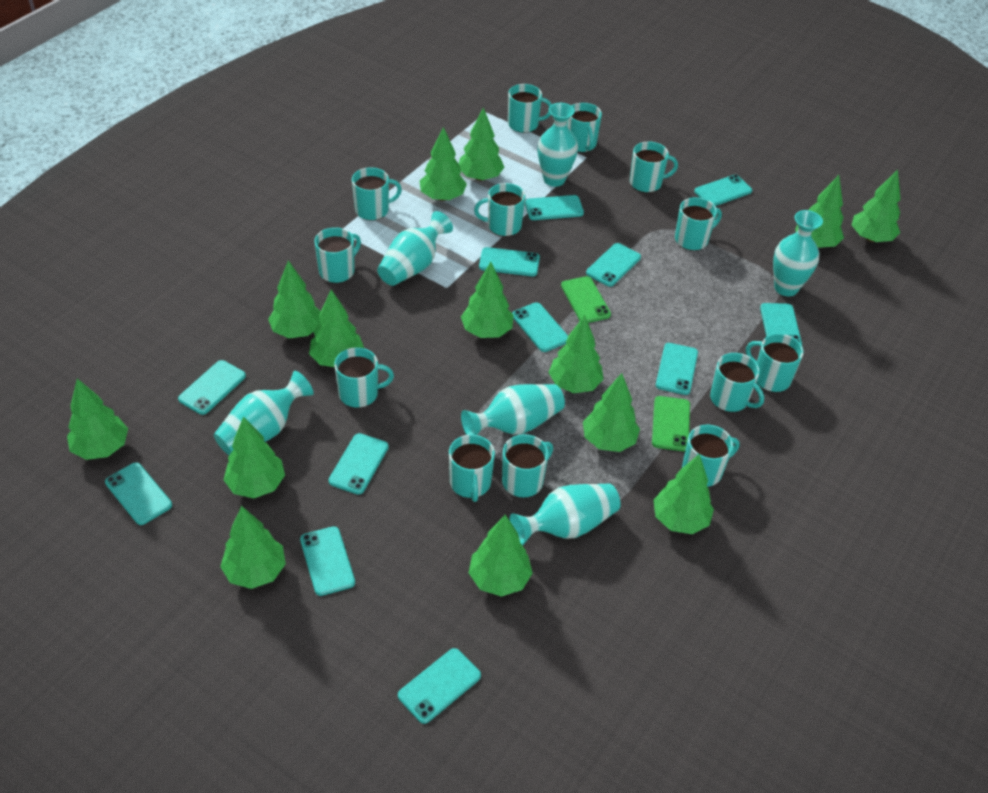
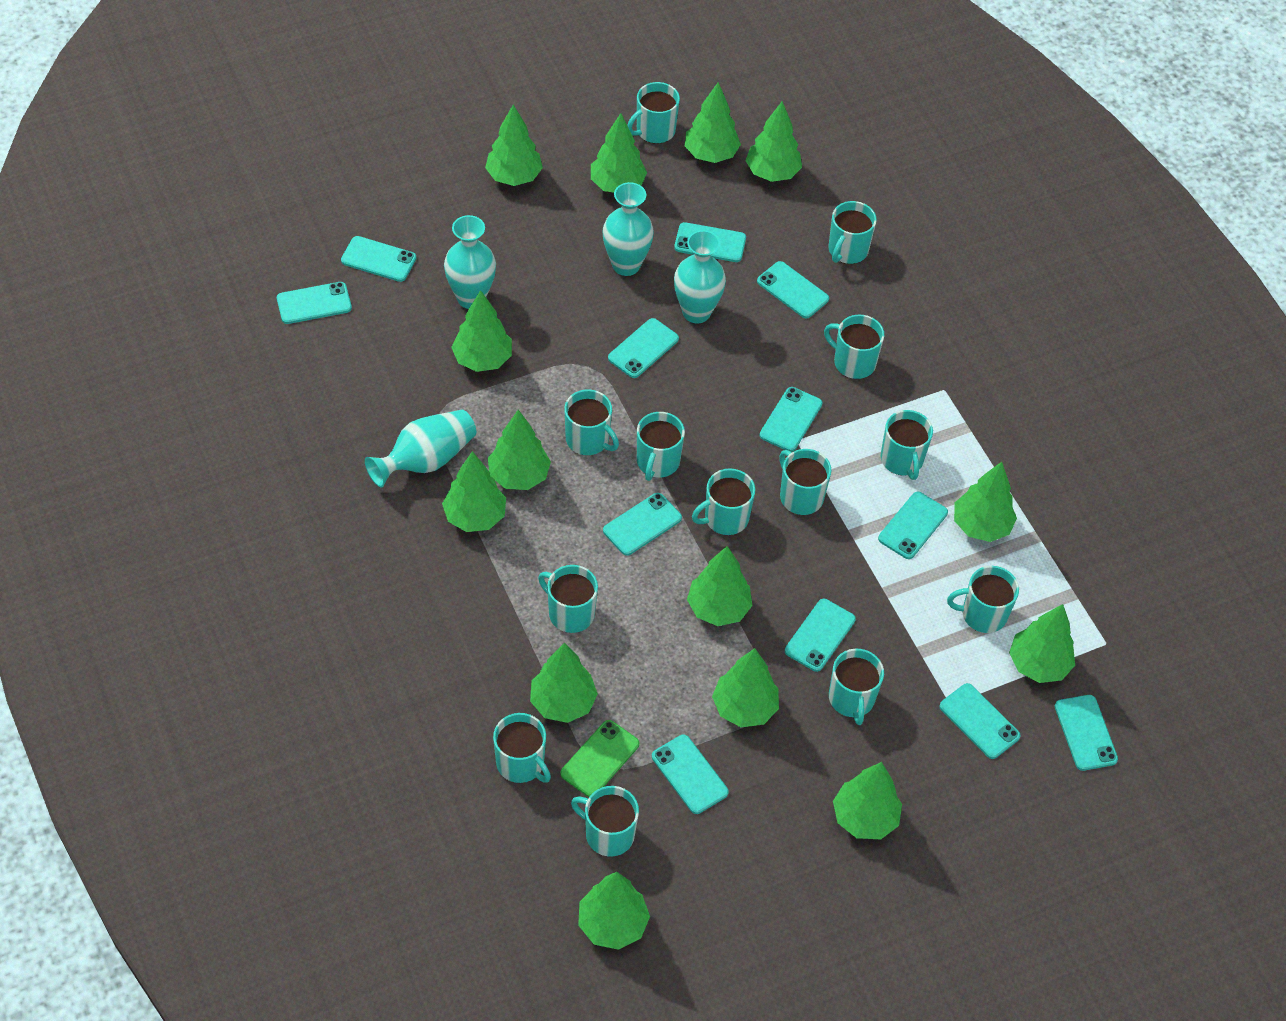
green phone: 2 -> 1
turquoise vase: 6 -> 4

